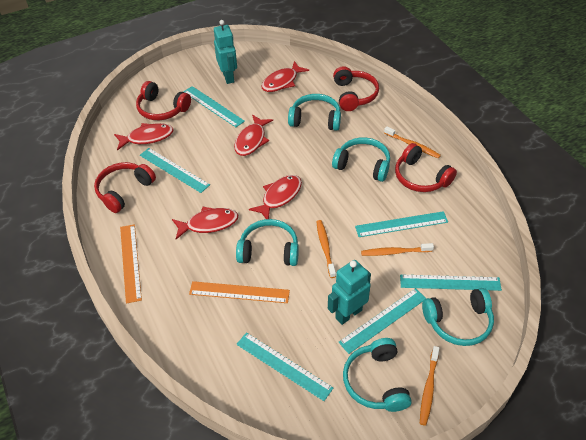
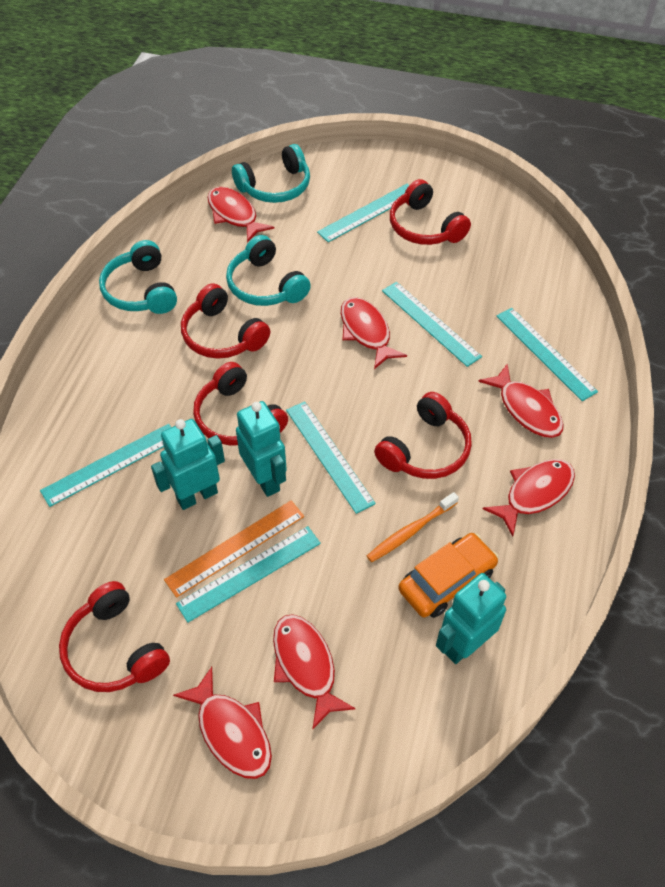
orange car: 0 -> 1
orange ruler: 2 -> 1
orange toothbrush: 4 -> 1
red fish: 5 -> 6
red headphones: 4 -> 5
turquoise headphones: 5 -> 3
turquoise robot: 2 -> 3

